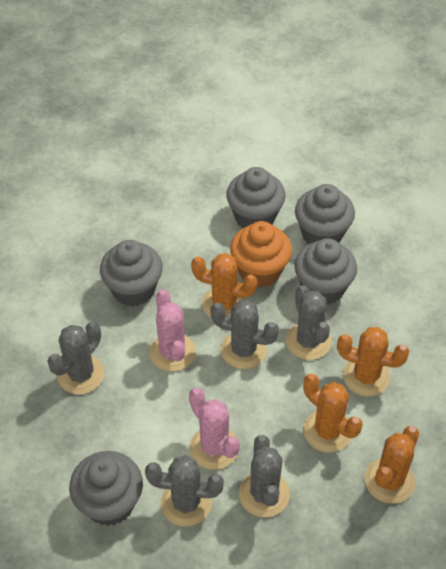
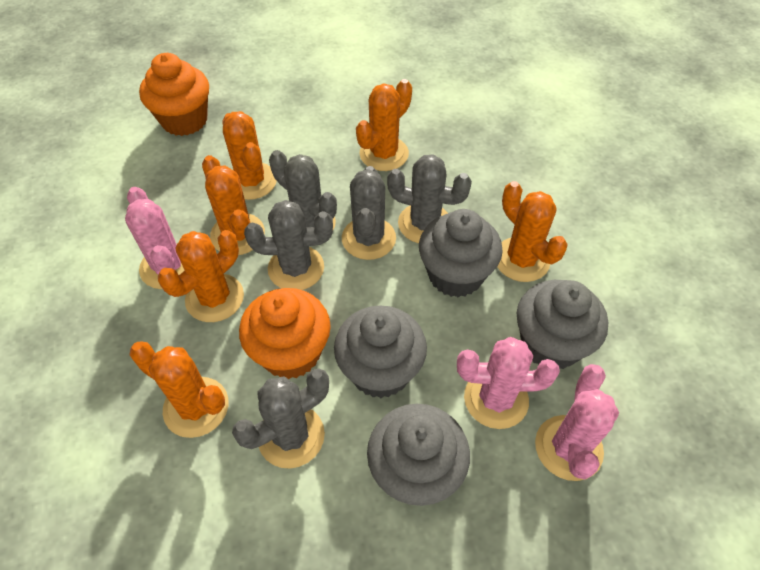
grey cupcake: 5 -> 4
orange cactus: 4 -> 6
orange cupcake: 1 -> 2
pink cactus: 2 -> 3

